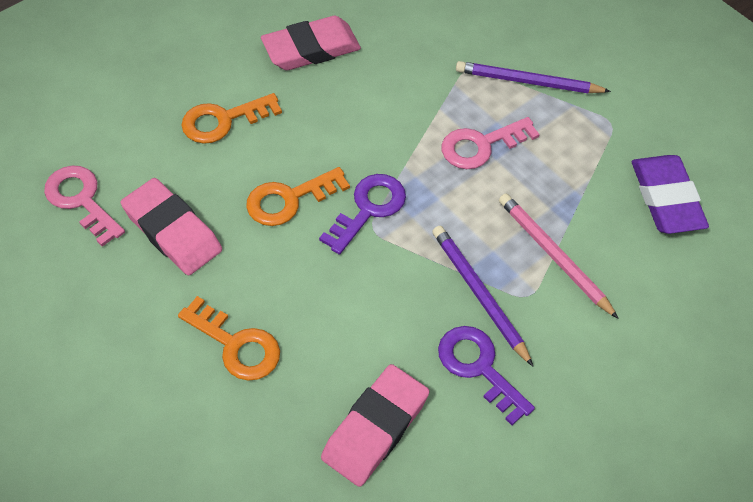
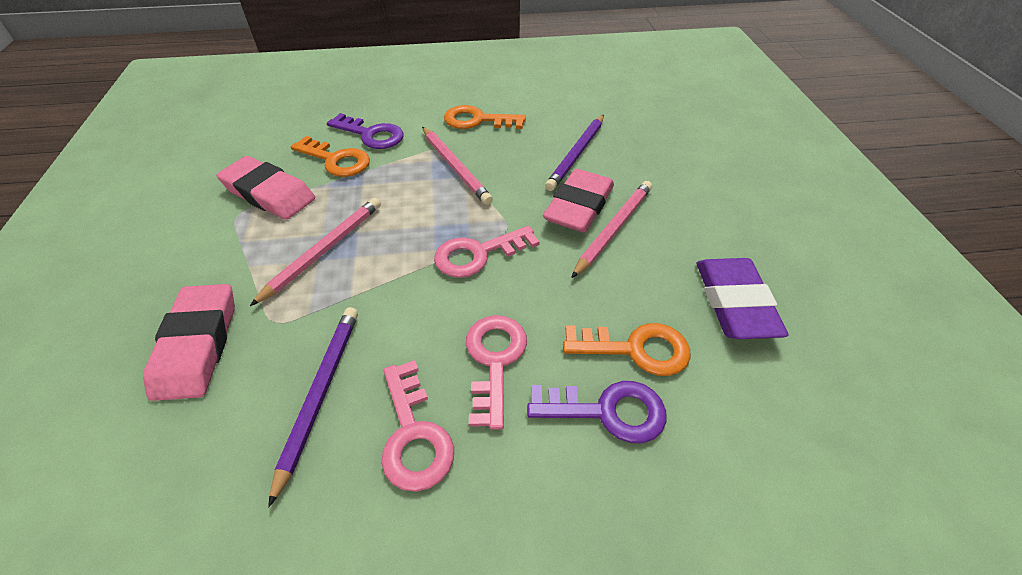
pink key: 2 -> 3
pink pencil: 1 -> 3

